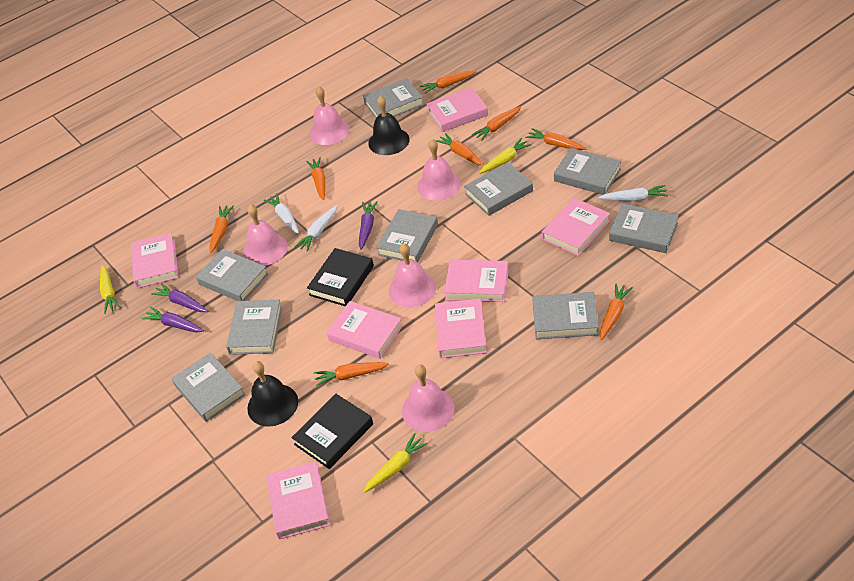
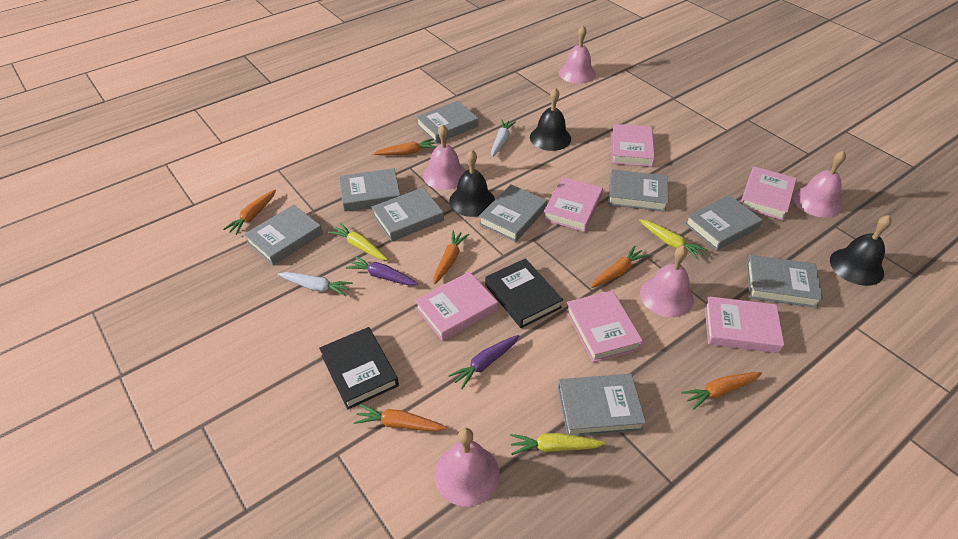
black bell: 2 -> 3
orange carrot: 8 -> 6
pink book: 7 -> 6
purple carrot: 3 -> 2
white carrot: 3 -> 2

